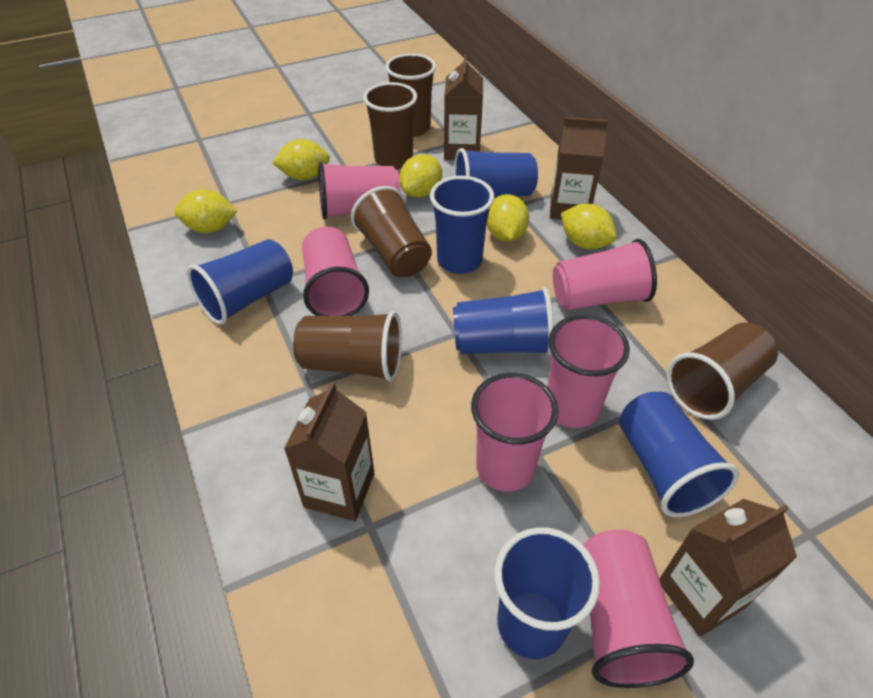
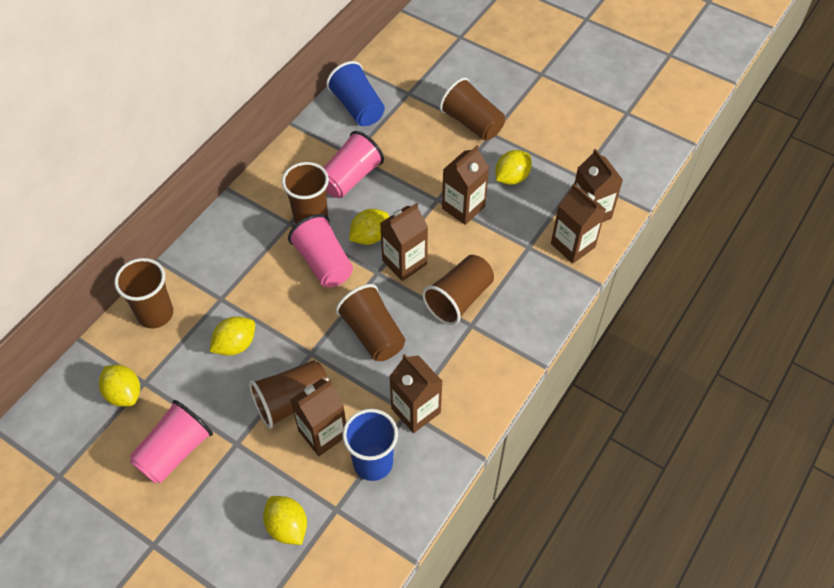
blue cup: 6 -> 2
brown carton: 4 -> 6
brown cup: 5 -> 6
pink cup: 6 -> 3

